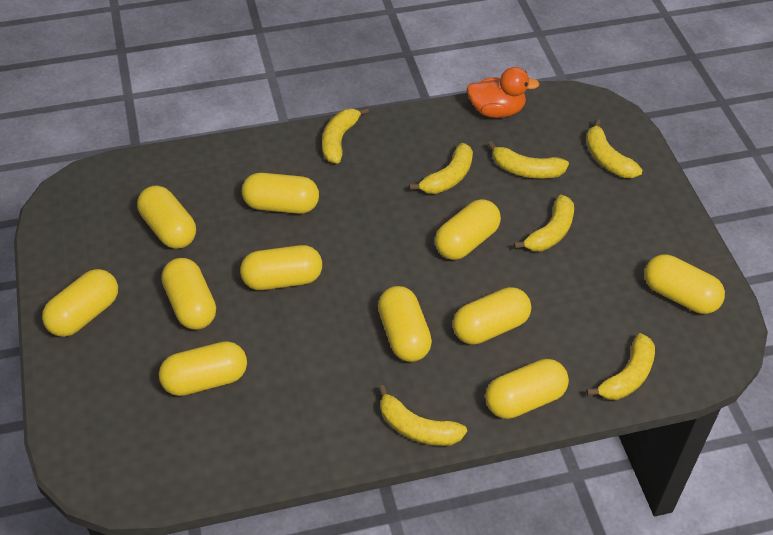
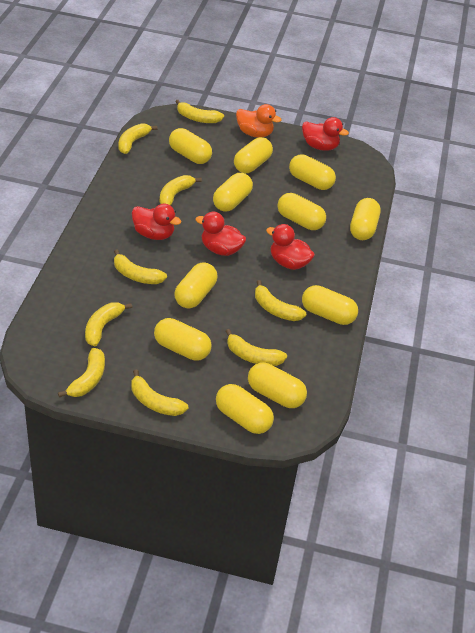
red duck: 0 -> 4
yellow banana: 7 -> 9

